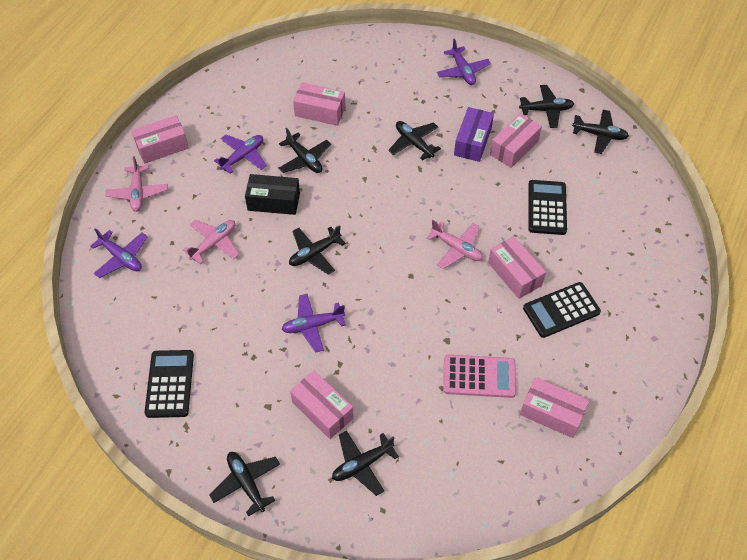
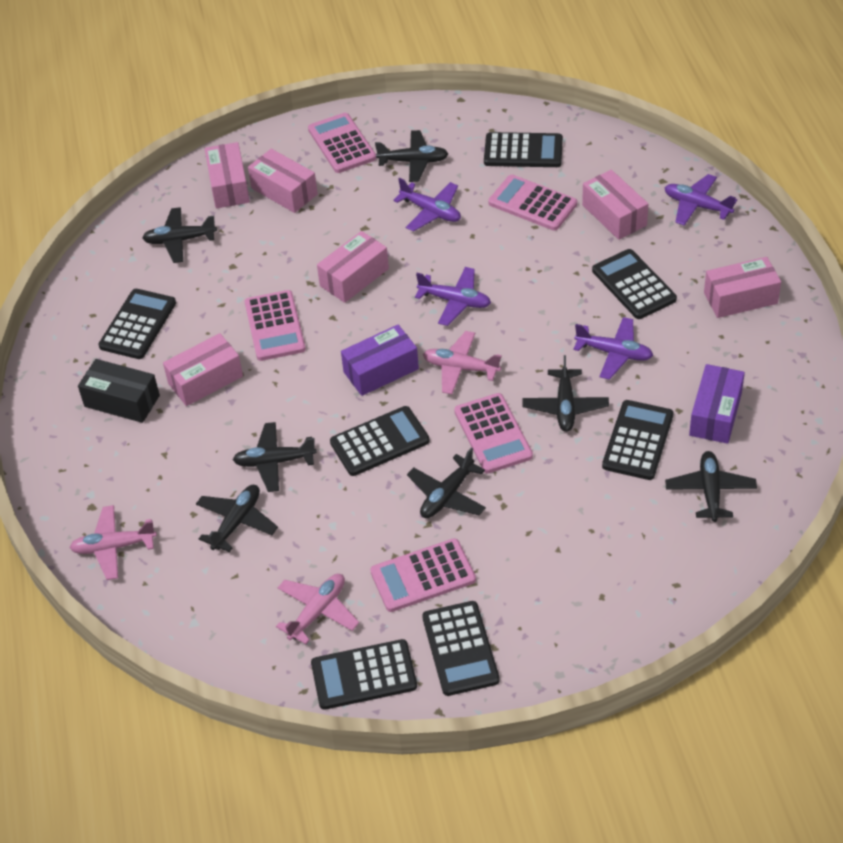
black calculator: 3 -> 7
pink calculator: 1 -> 5
purple box: 1 -> 2

